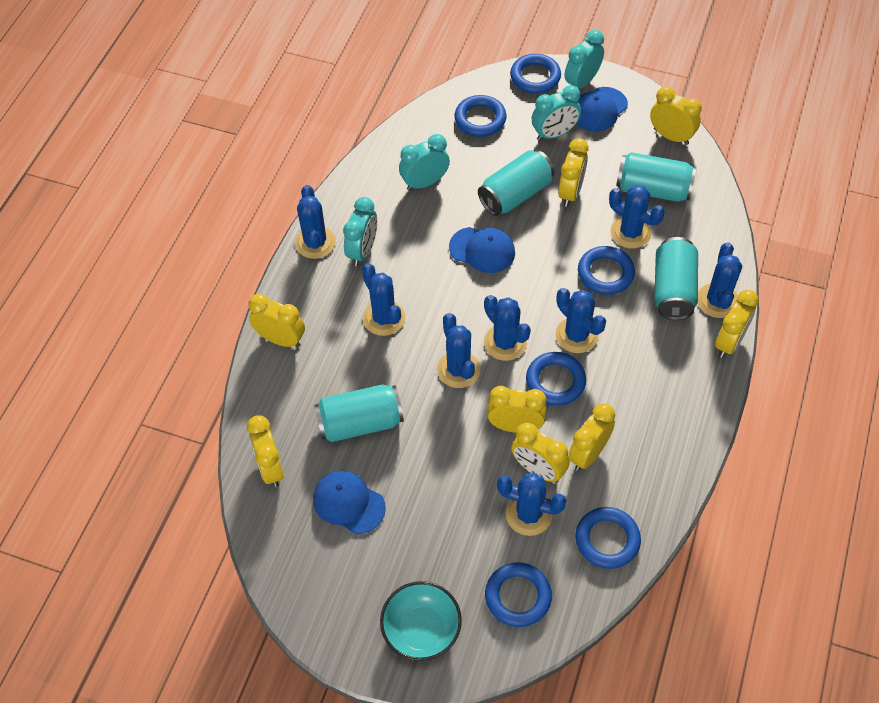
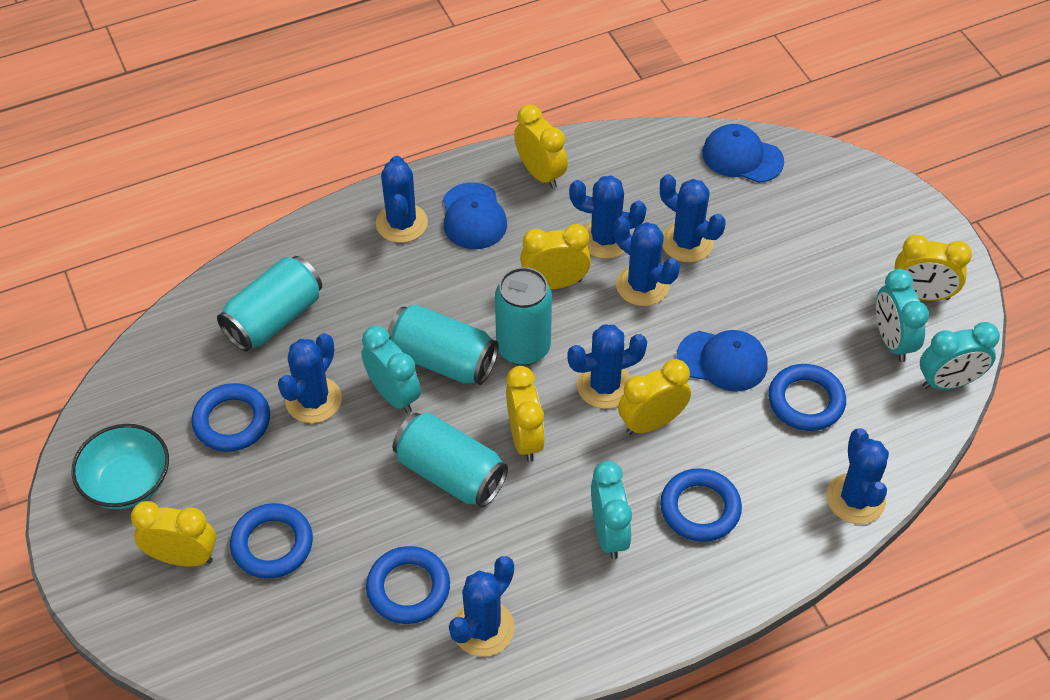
blue ring: 6 -> 5
yellow clock: 8 -> 6

